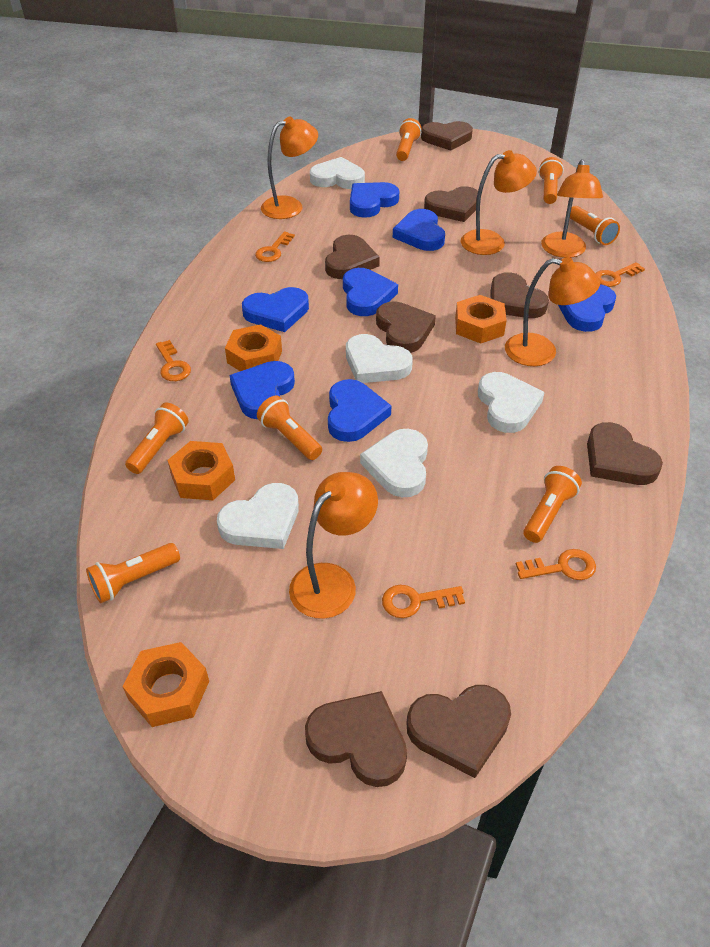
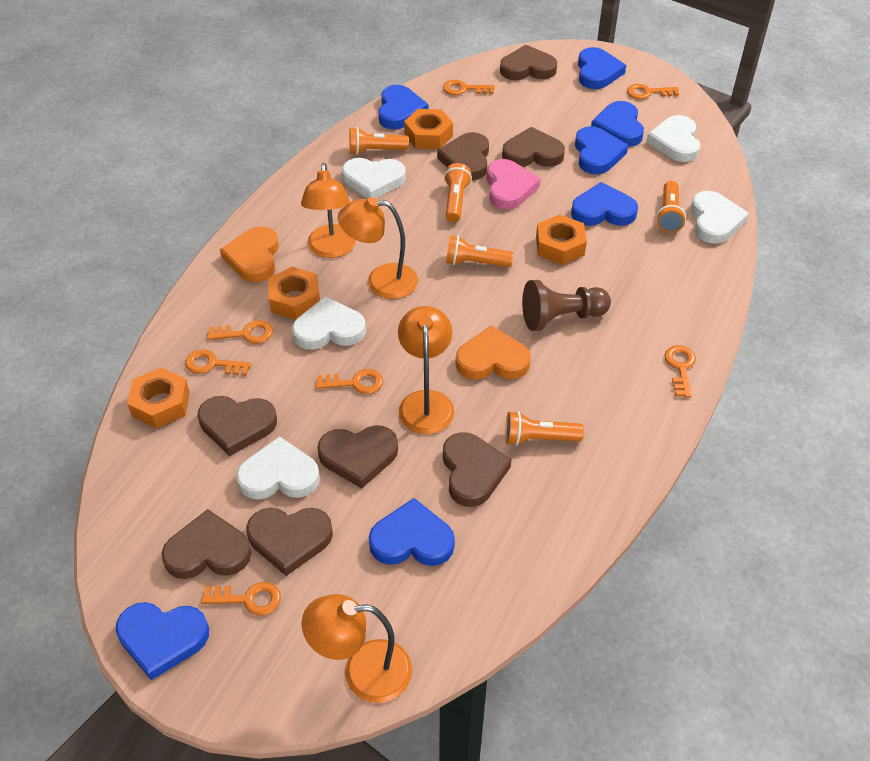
brown pawn: 0 -> 1
orange flashlight: 7 -> 5
orange heart: 0 -> 2
orange key: 5 -> 7
orange lamp: 5 -> 4
pink heart: 0 -> 1

